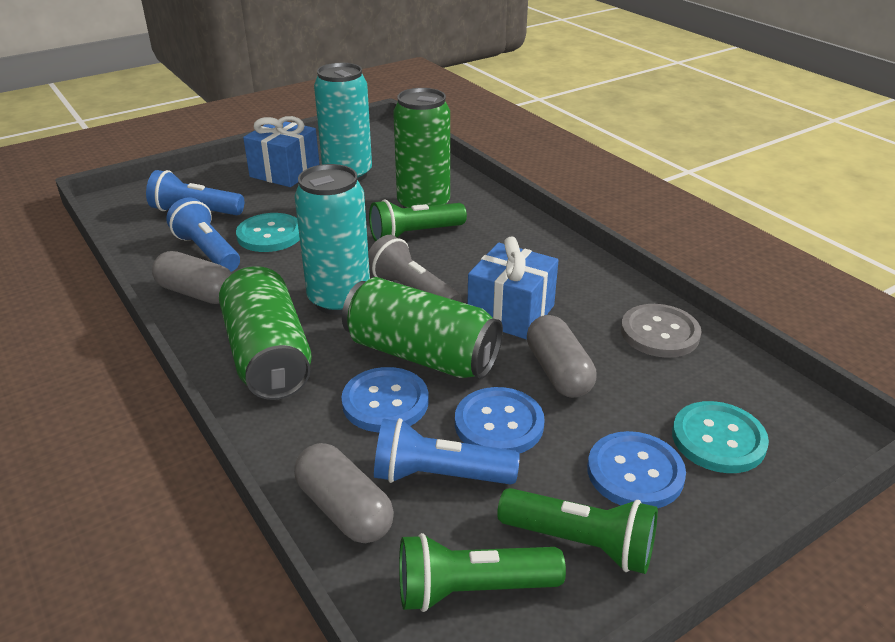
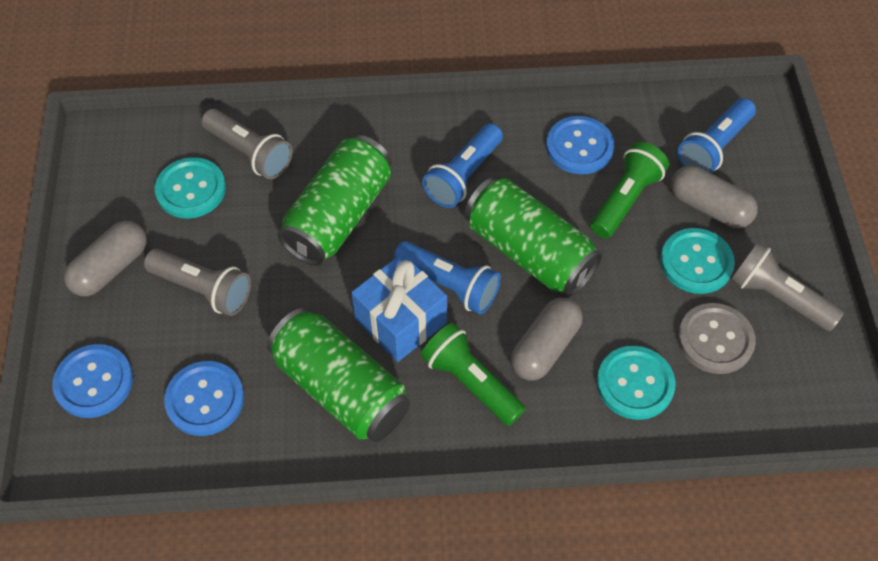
blue gift: 2 -> 1
green flashlight: 3 -> 2
grey flashlight: 1 -> 3
turquoise button: 2 -> 3
turquoise can: 2 -> 0

